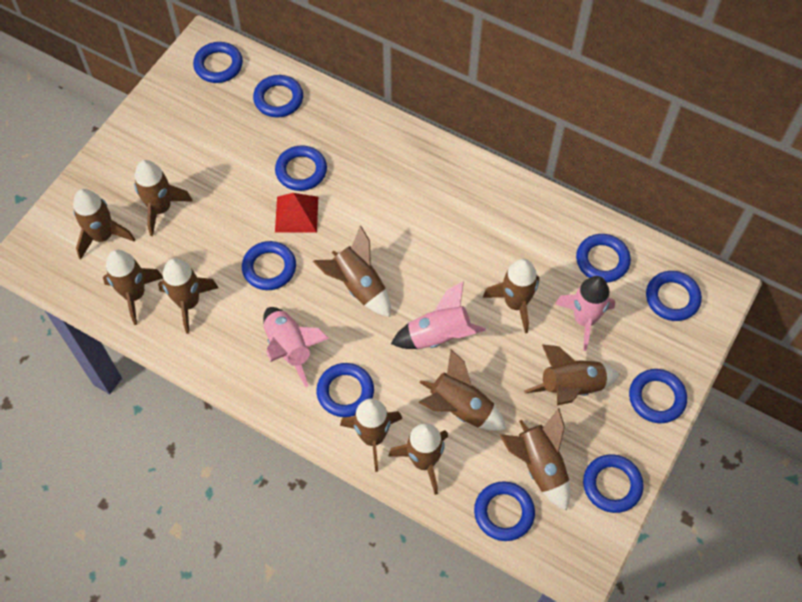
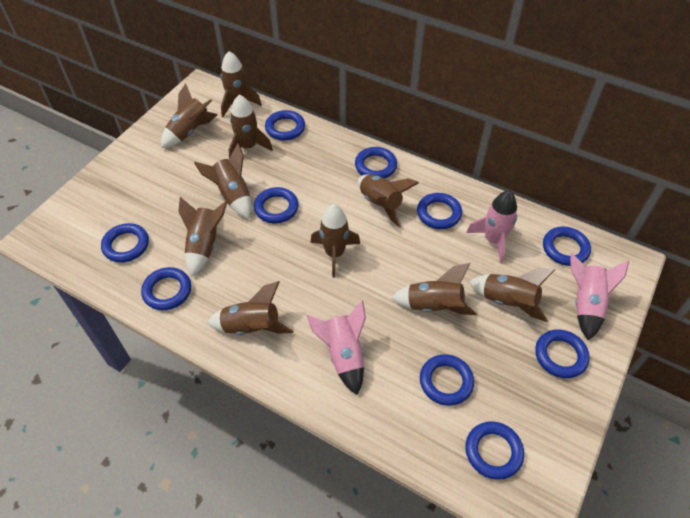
brown rocket: 11 -> 10
red pyramid: 1 -> 0

